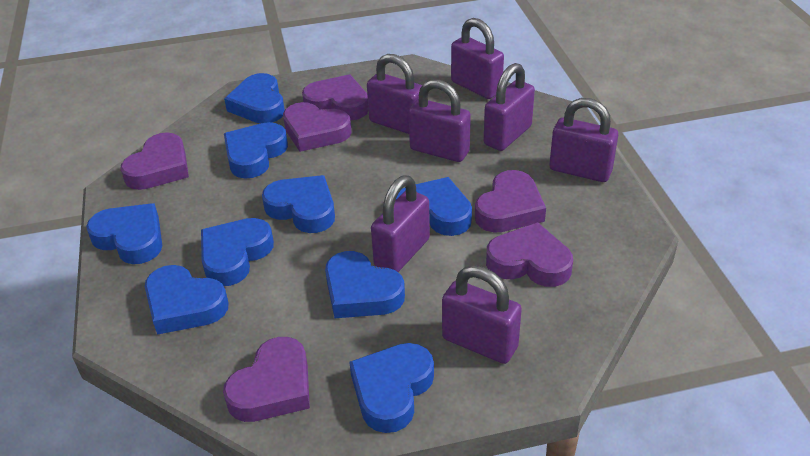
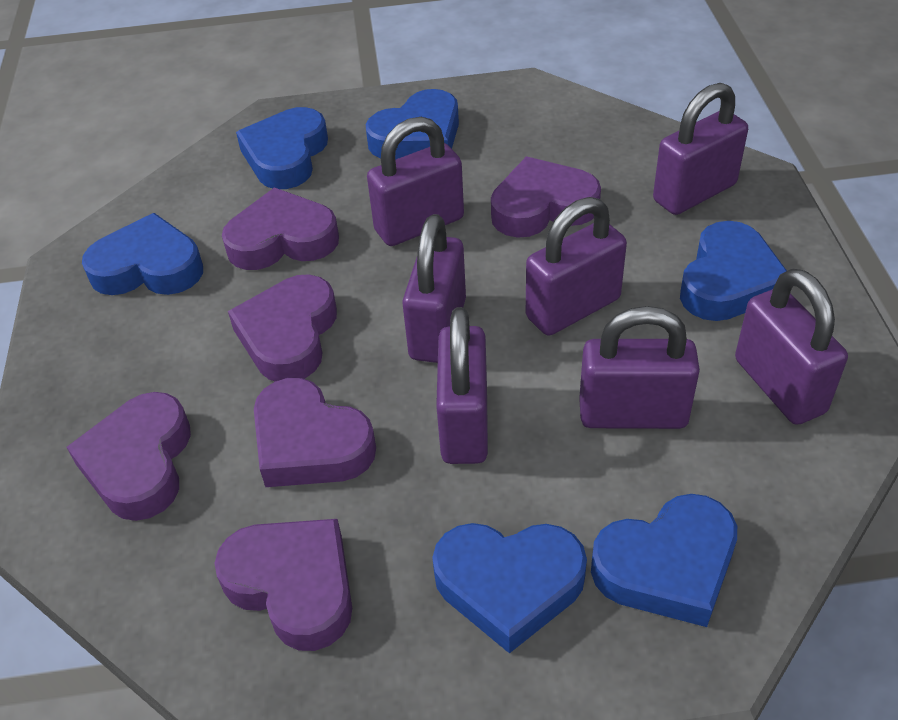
blue heart: 9 -> 6

